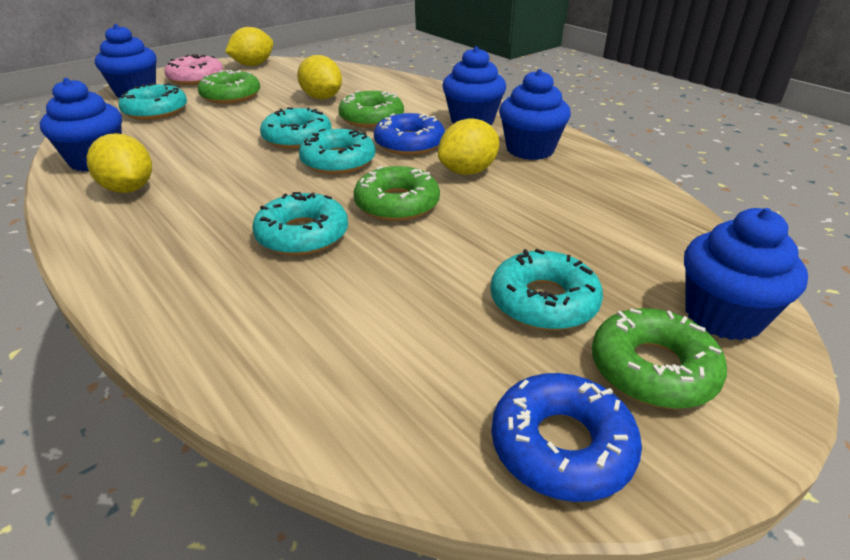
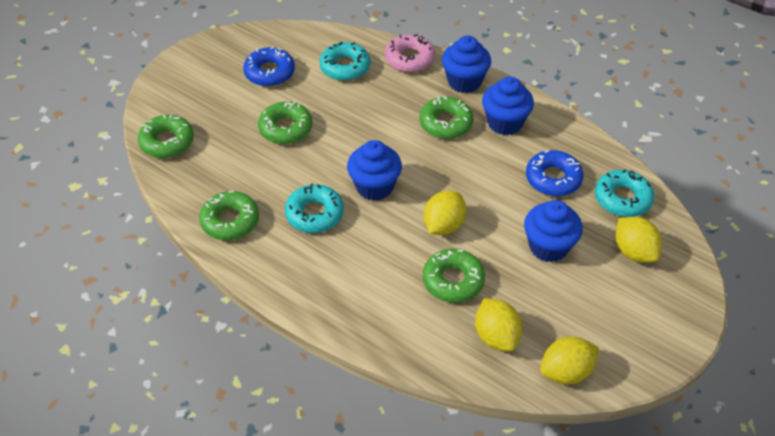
blue cupcake: 5 -> 4
green donut: 4 -> 5
turquoise donut: 5 -> 3

